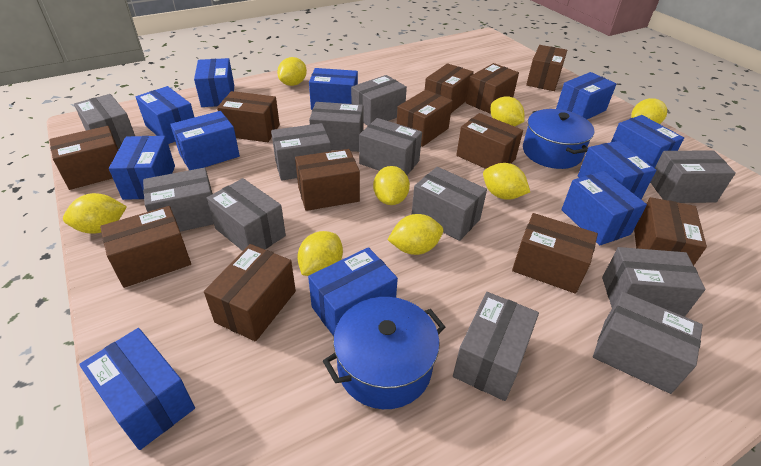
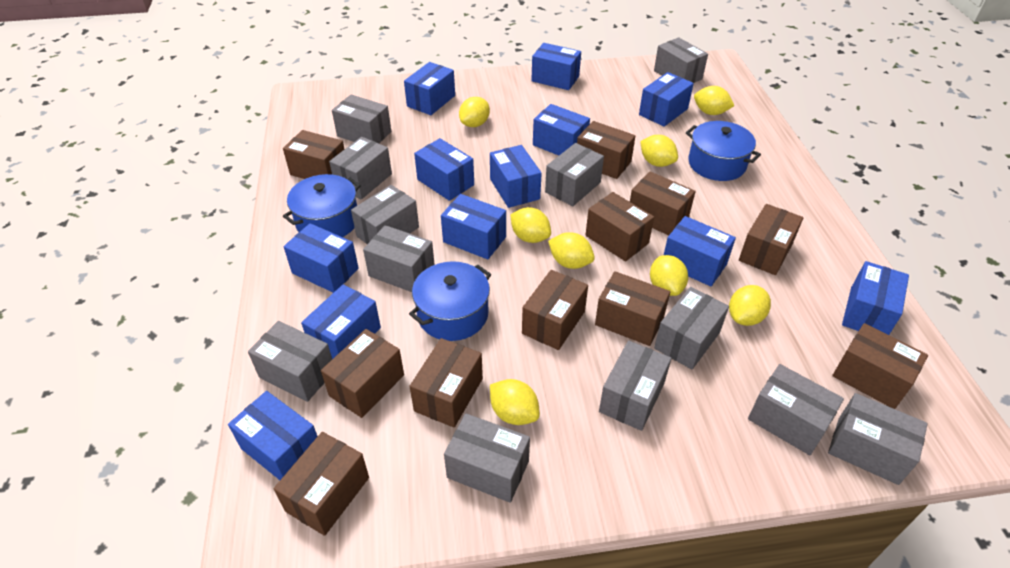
blue box: 11 -> 12
blue pot: 2 -> 3
brown box: 12 -> 11

